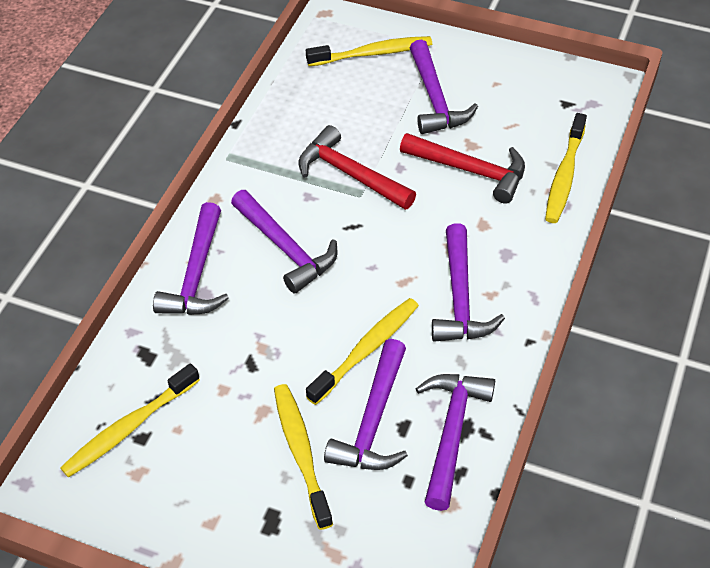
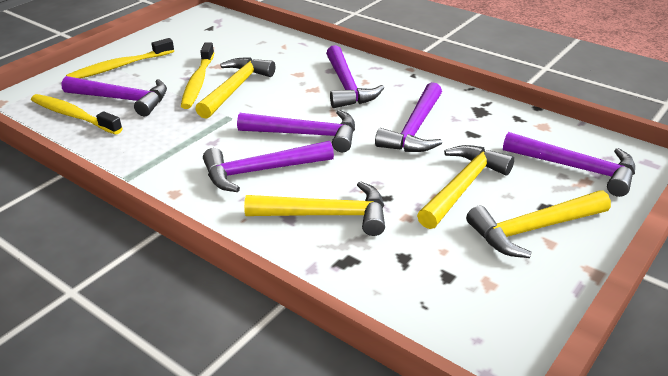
red hammer: 2 -> 0
yellow hammer: 0 -> 4
yellow toothbrush: 5 -> 3

